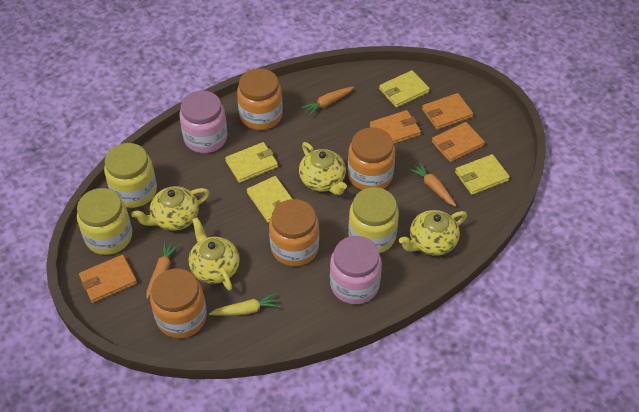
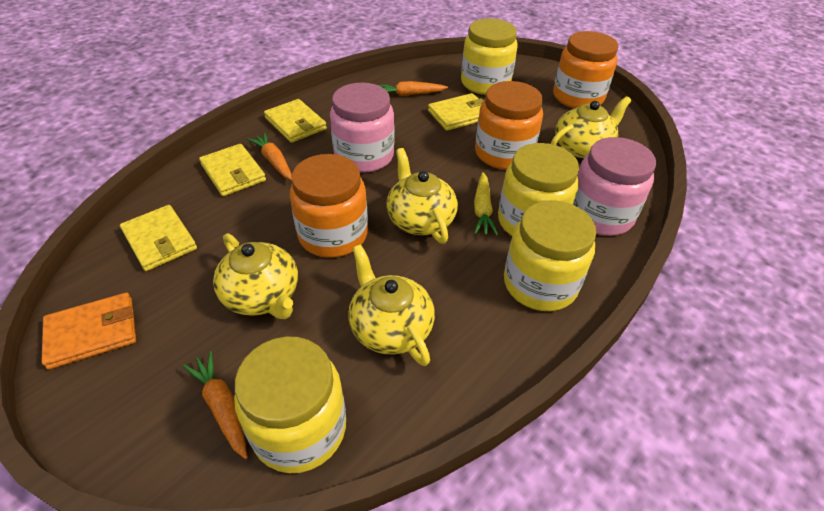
orange jar: 4 -> 3
orange wallet: 4 -> 1
yellow jar: 3 -> 4

